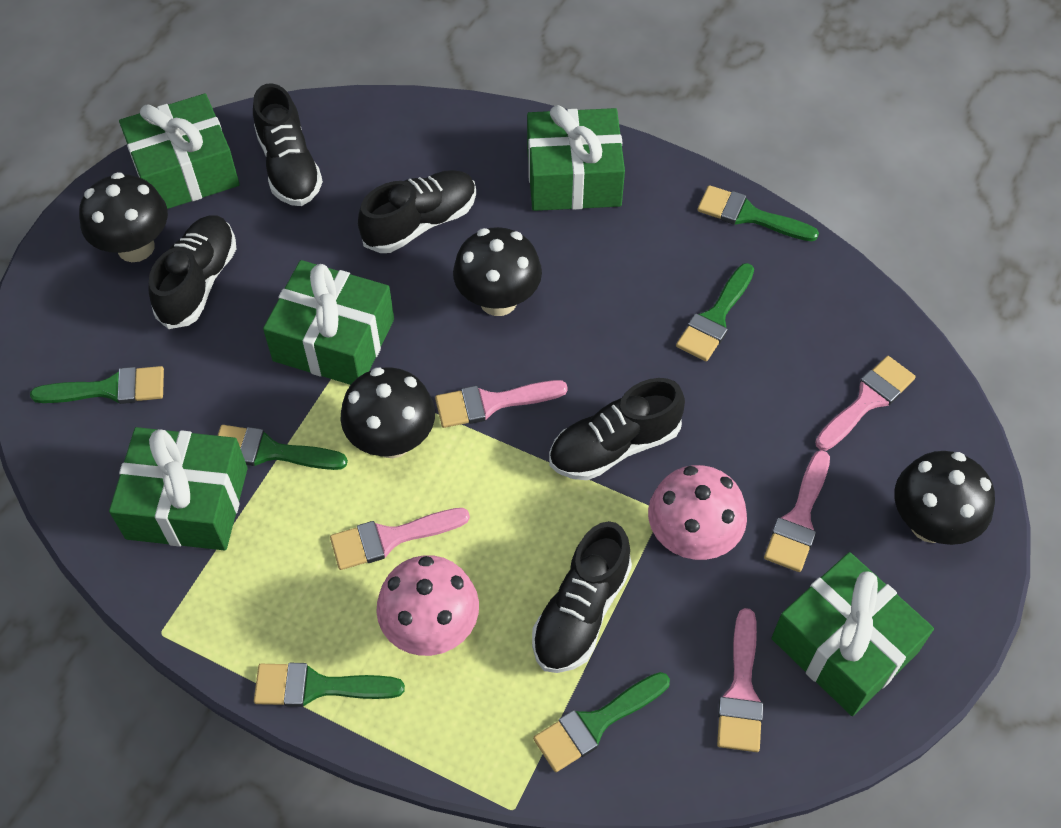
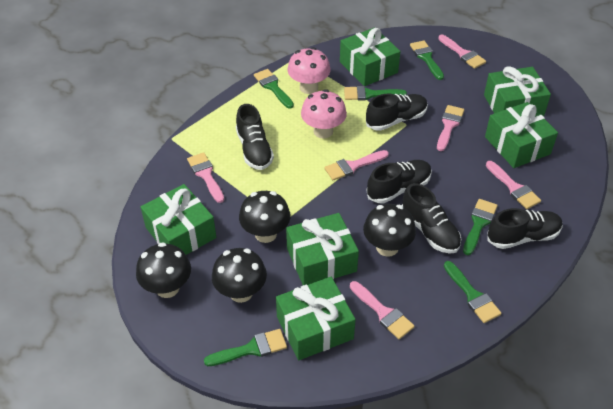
green gift: 5 -> 6
pink brush: 5 -> 6

